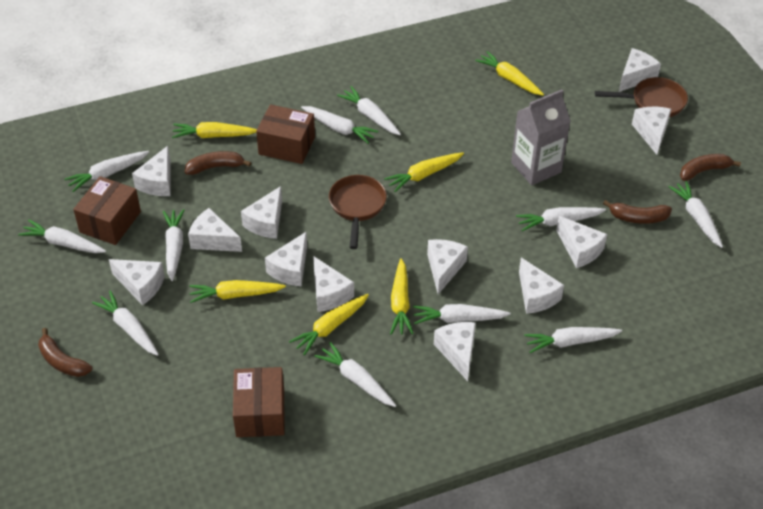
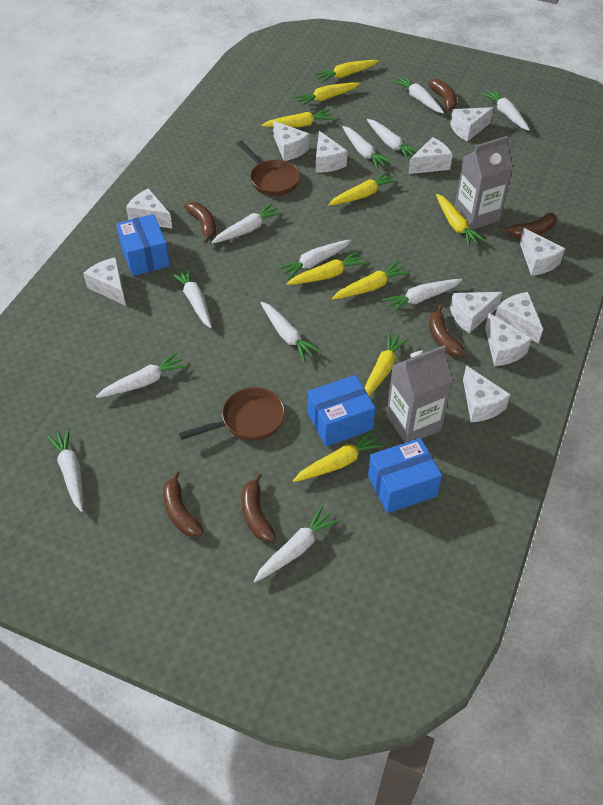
blue box: 0 -> 3
brown banana: 4 -> 6
brown box: 3 -> 0
grey carton: 1 -> 2
white carrot: 11 -> 12
white cheese: 12 -> 11
yellow carrot: 6 -> 9

